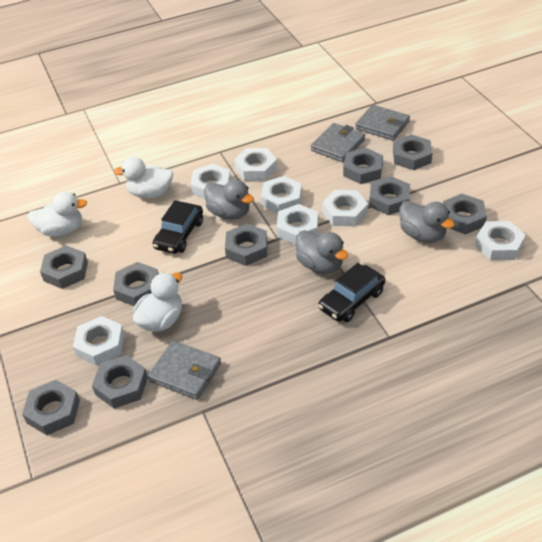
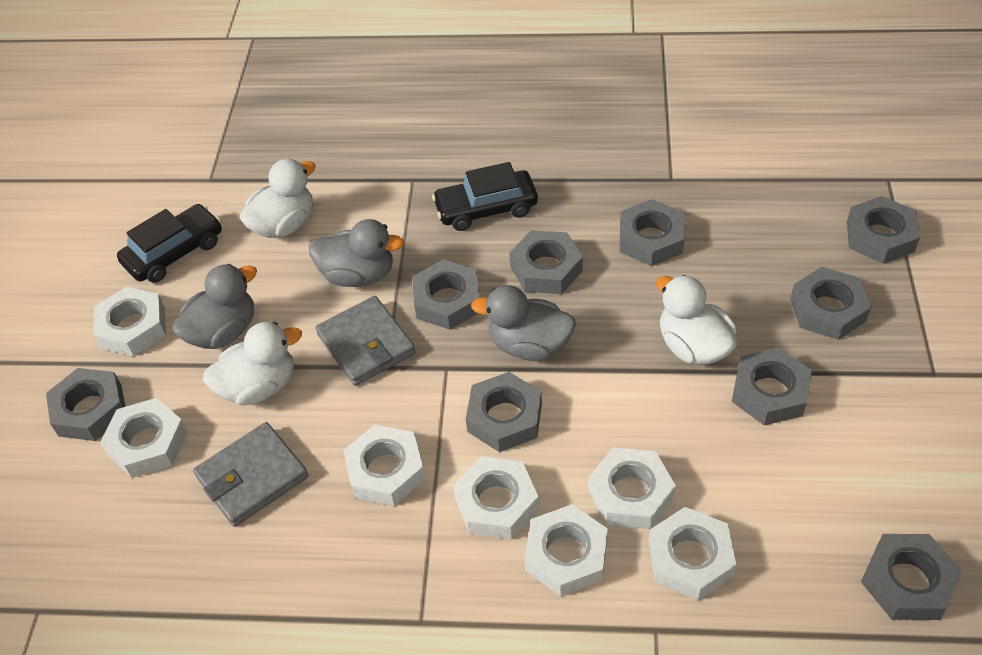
grey wallet: 3 -> 2

